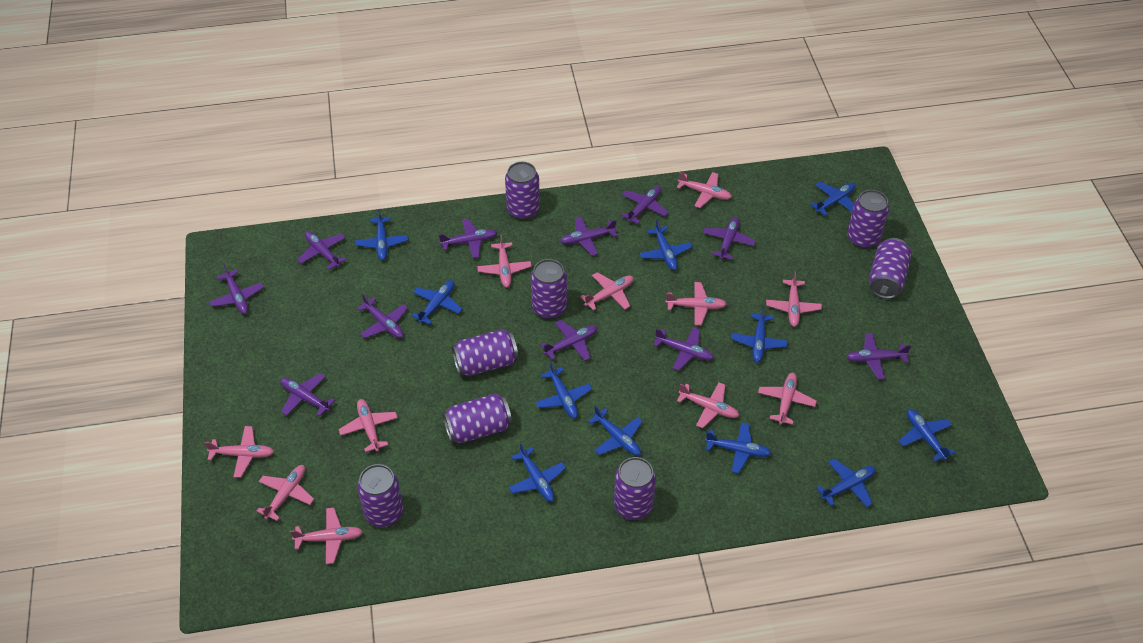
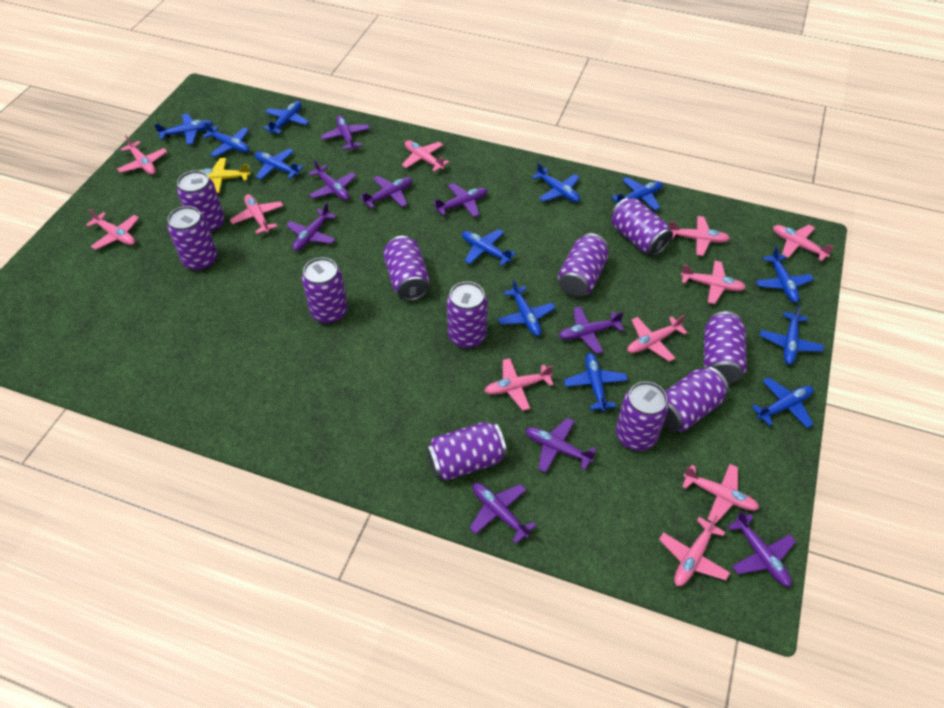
blue plane: 11 -> 12
purple can: 8 -> 11
purple plane: 11 -> 9
yellow plane: 0 -> 1

